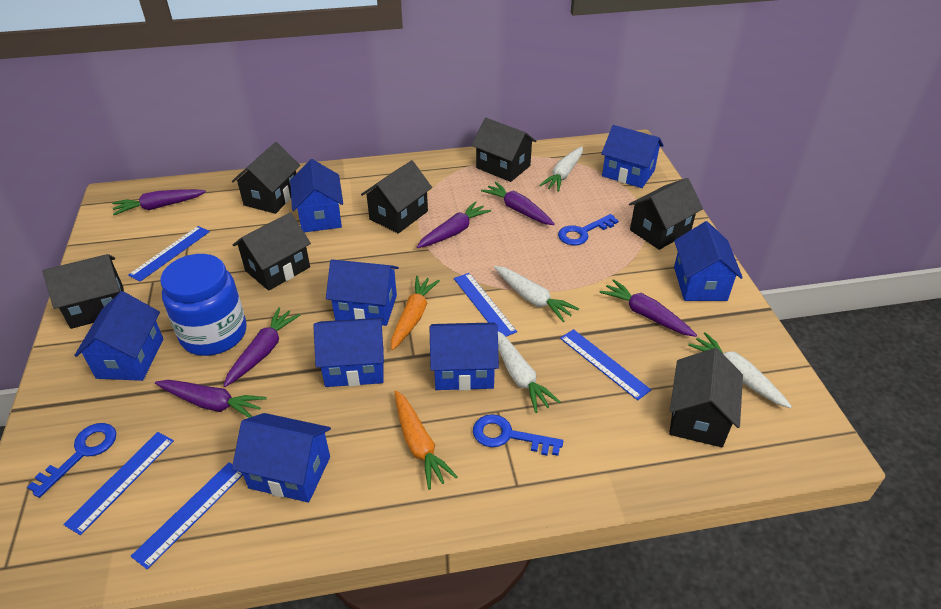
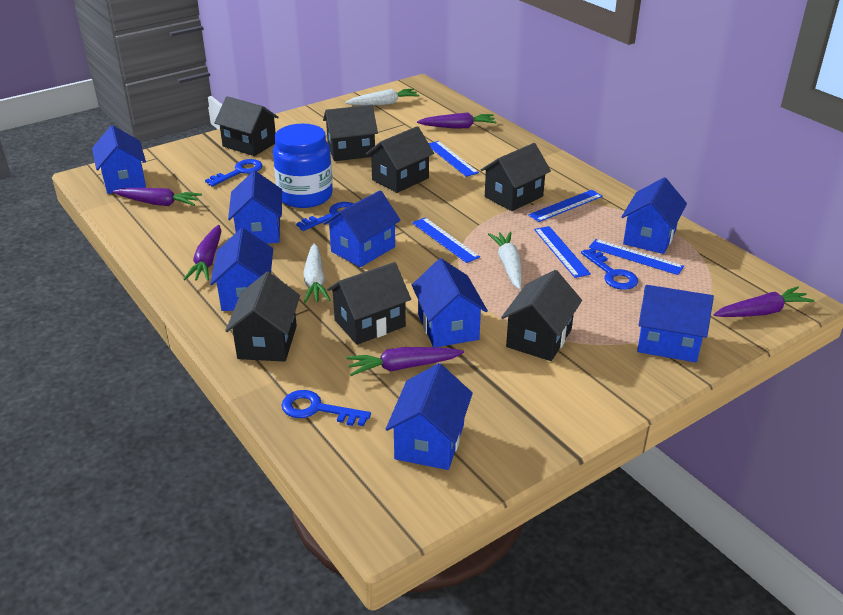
blue key: 3 -> 4
orange carrot: 2 -> 0
purple carrot: 6 -> 5
white carrot: 4 -> 3

